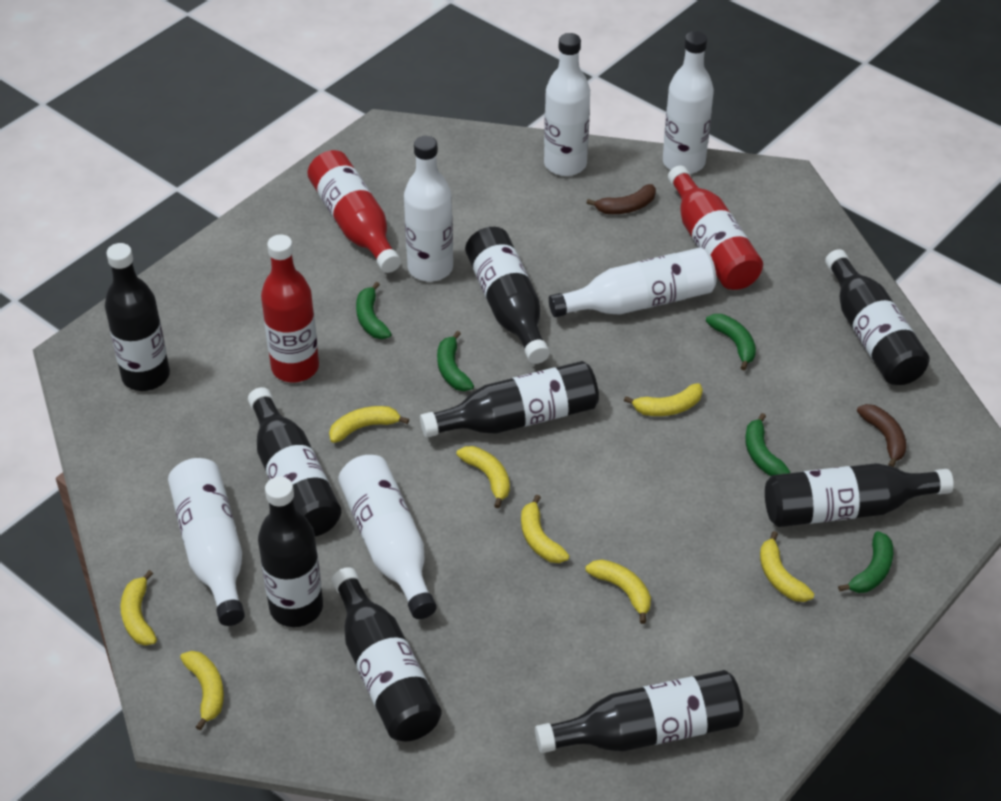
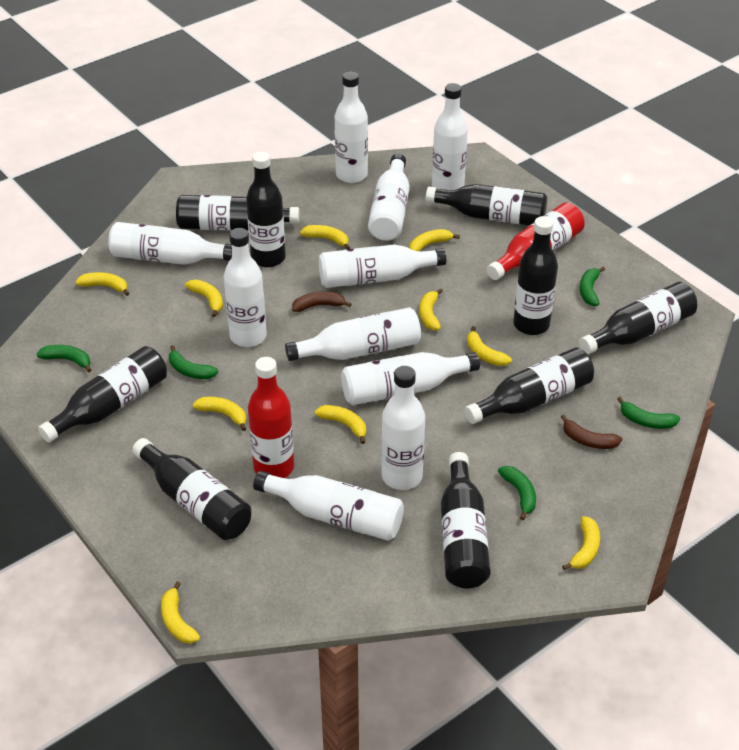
red bottle: 3 -> 2
white bottle: 6 -> 10
yellow banana: 8 -> 10

